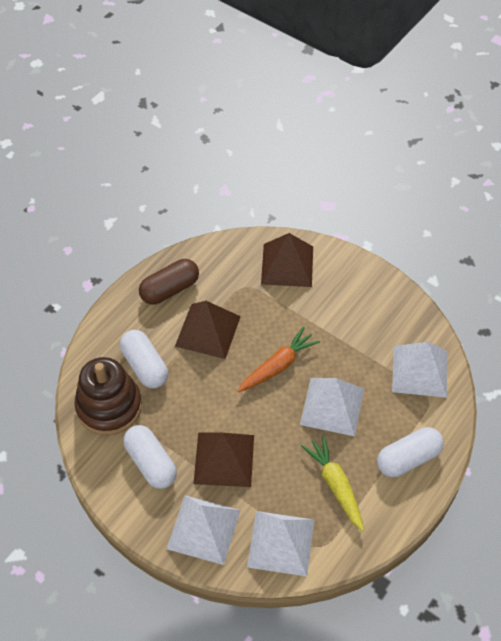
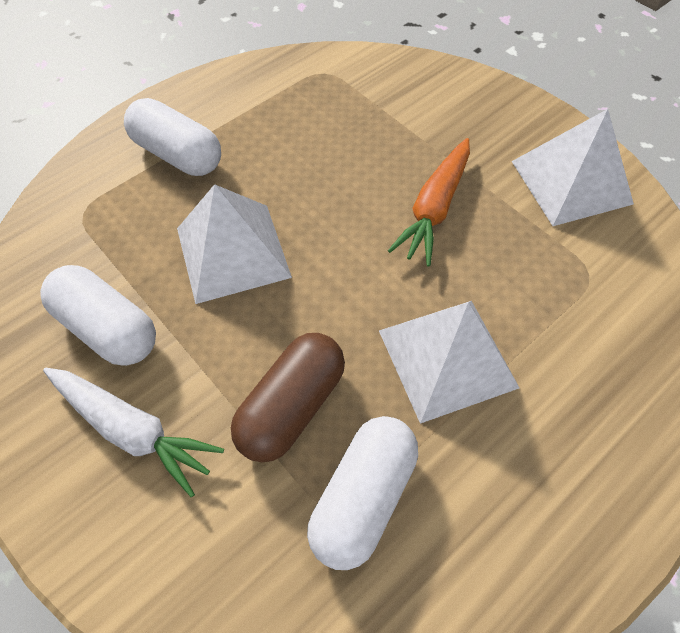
brown pyramid: 3 -> 0
brown stacking toy: 1 -> 0
white carrot: 0 -> 1
white pyramid: 4 -> 3
yellow carrot: 1 -> 0

